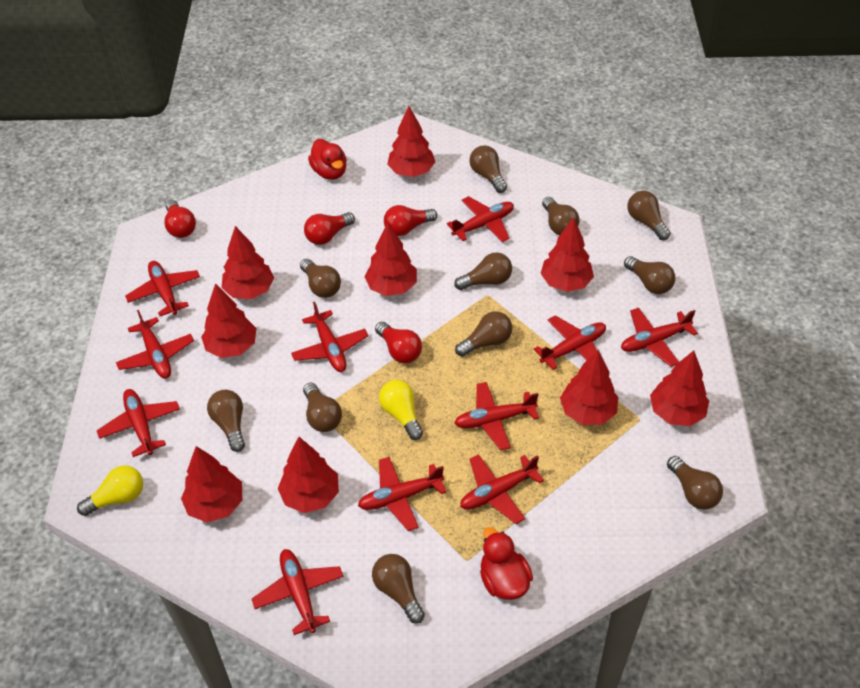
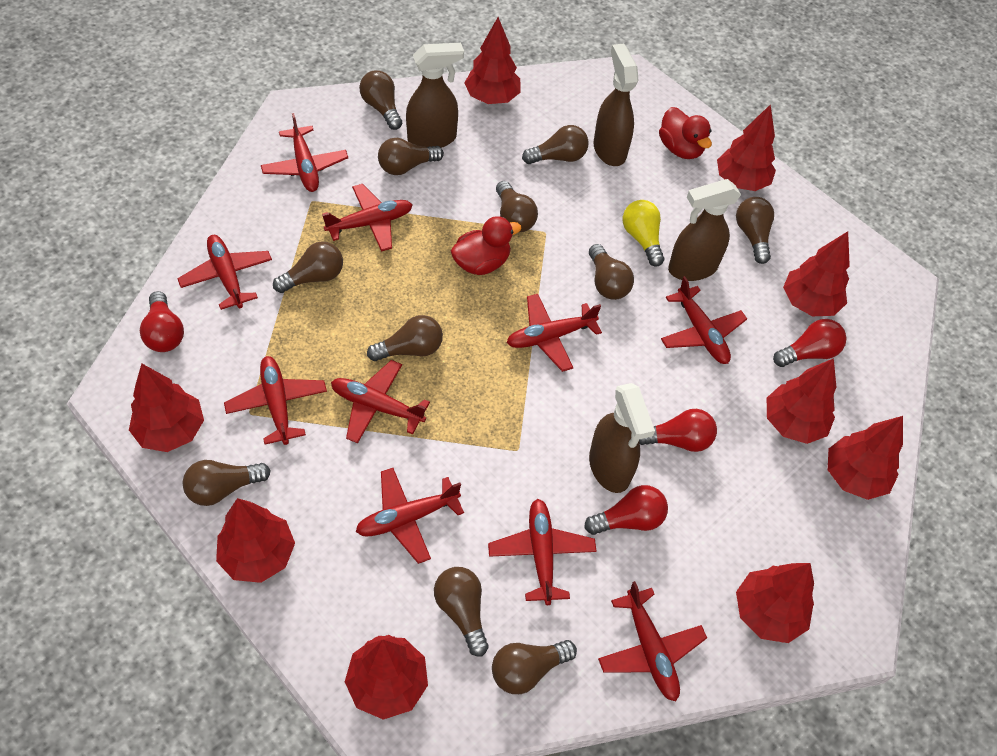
brown spray bottle: 0 -> 4
red plane: 11 -> 10
yellow light bulb: 2 -> 1

